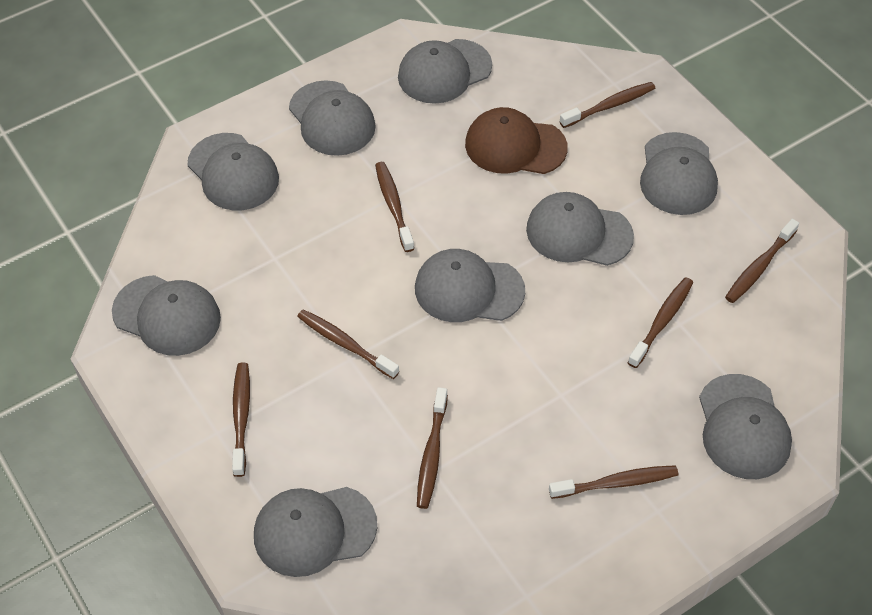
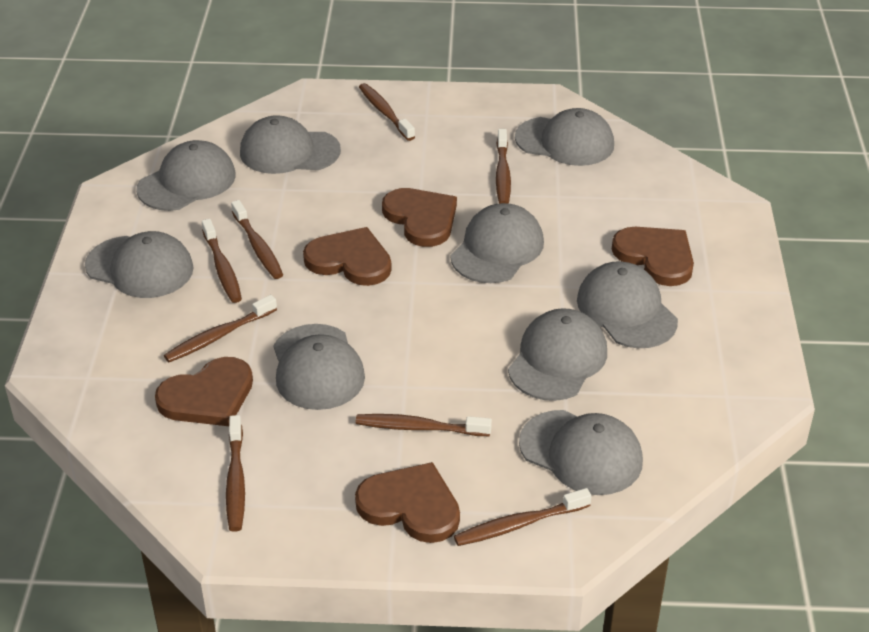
brown cap: 1 -> 0
brown heart: 0 -> 5

